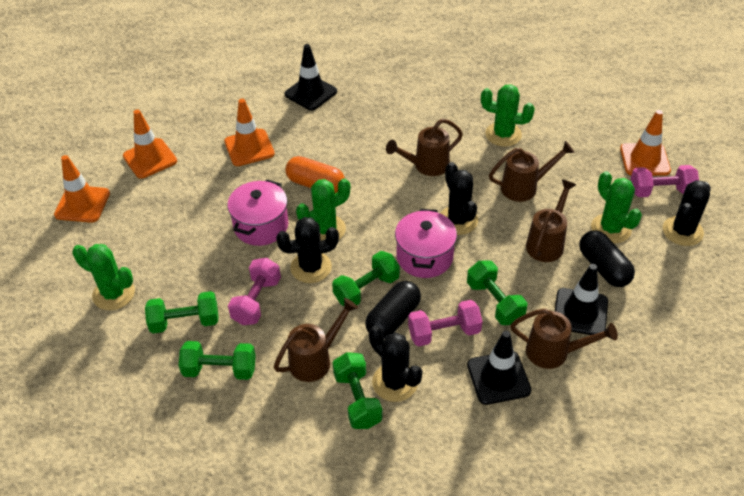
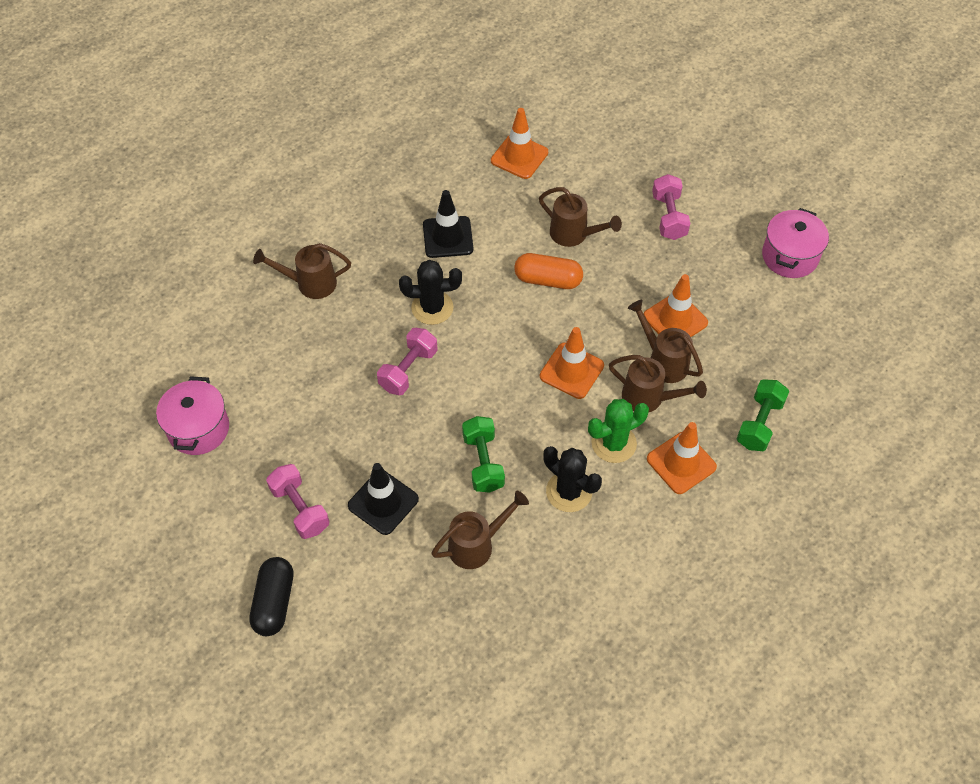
black cactus: 4 -> 2
black capsule: 2 -> 1
black traffic cone: 3 -> 2
green cactus: 4 -> 1
green dumbbell: 5 -> 2

